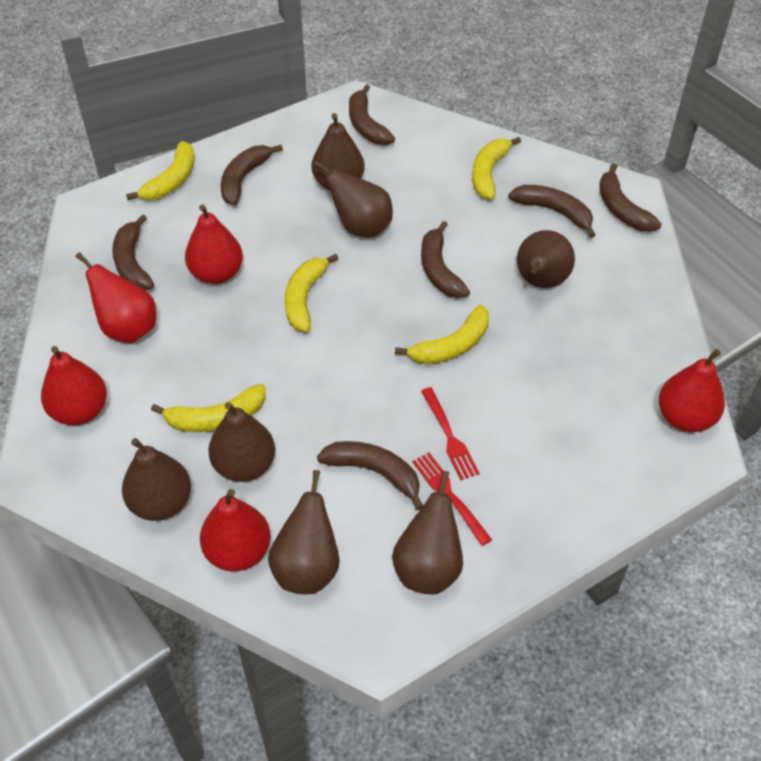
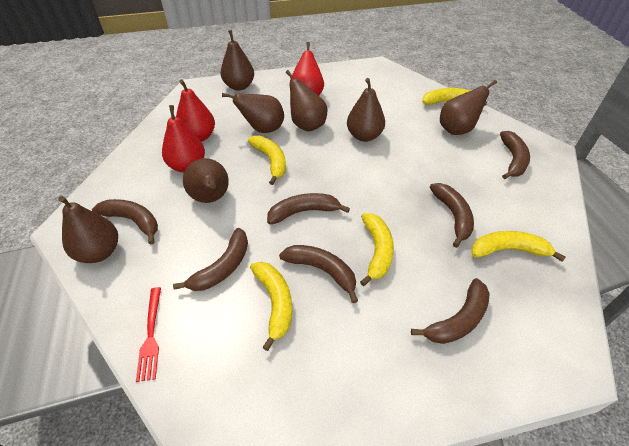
red fork: 2 -> 1
red pear: 5 -> 3

